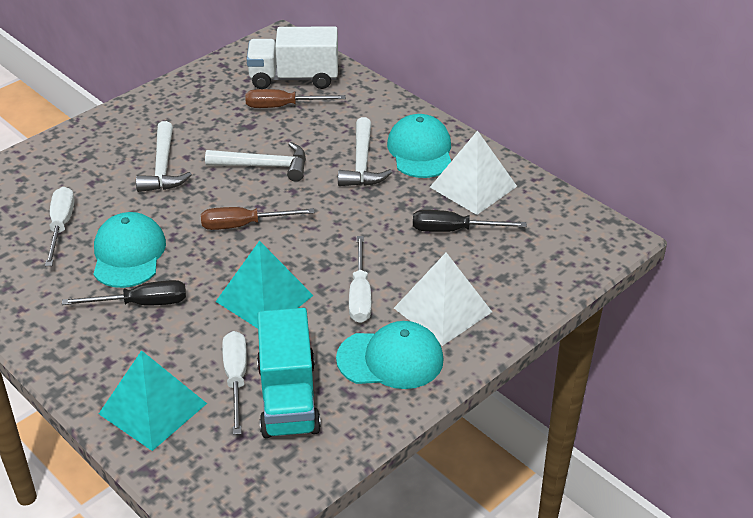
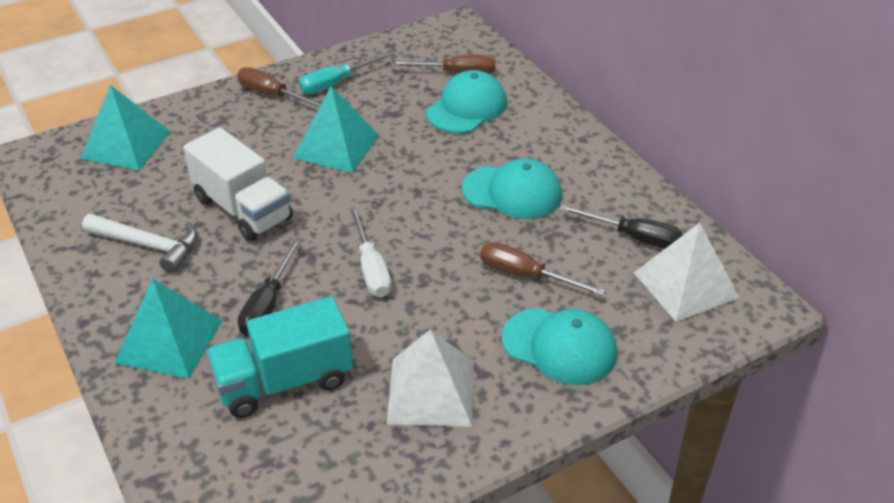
brown screwdriver: 2 -> 3
turquoise pyramid: 2 -> 3
turquoise screwdriver: 0 -> 1
white hammer: 3 -> 1
white screwdriver: 3 -> 1

